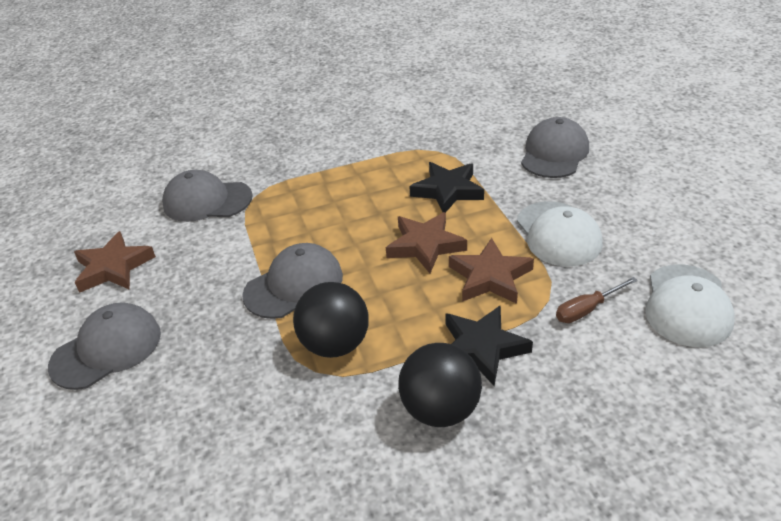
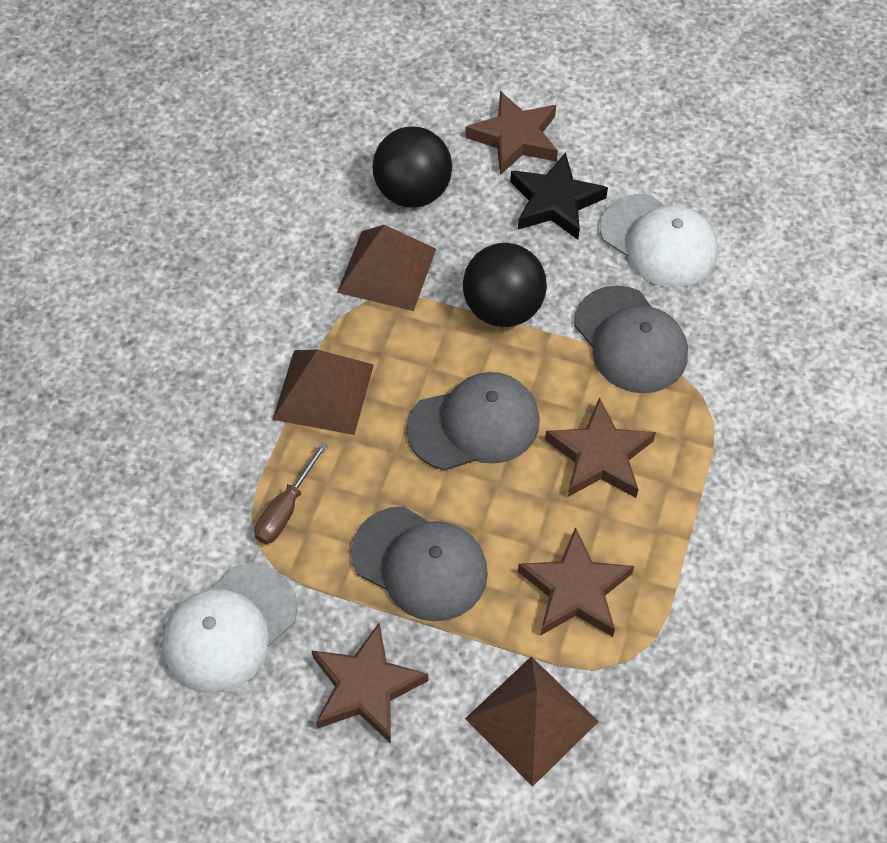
black star: 2 -> 1
brown pyramid: 0 -> 3
brown star: 3 -> 4
grey cap: 4 -> 3

